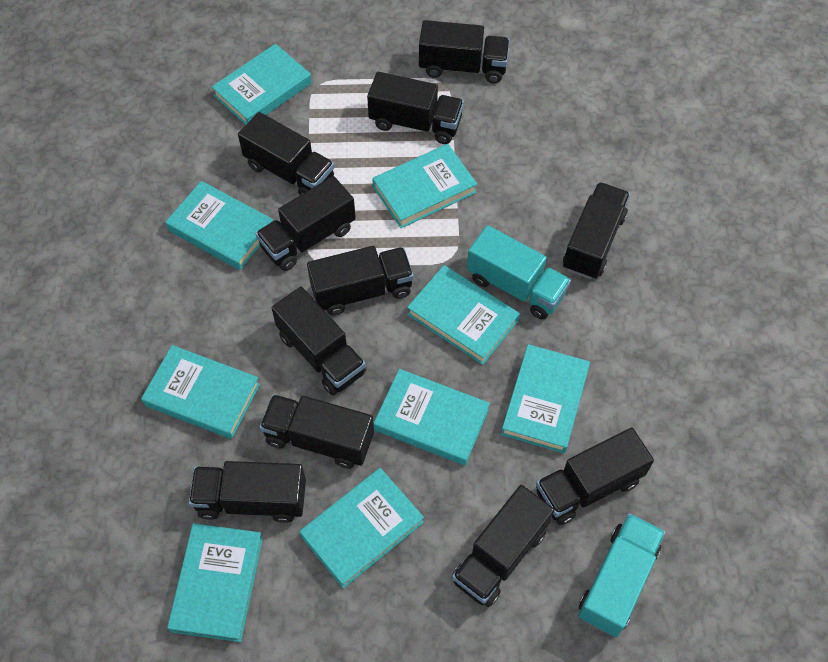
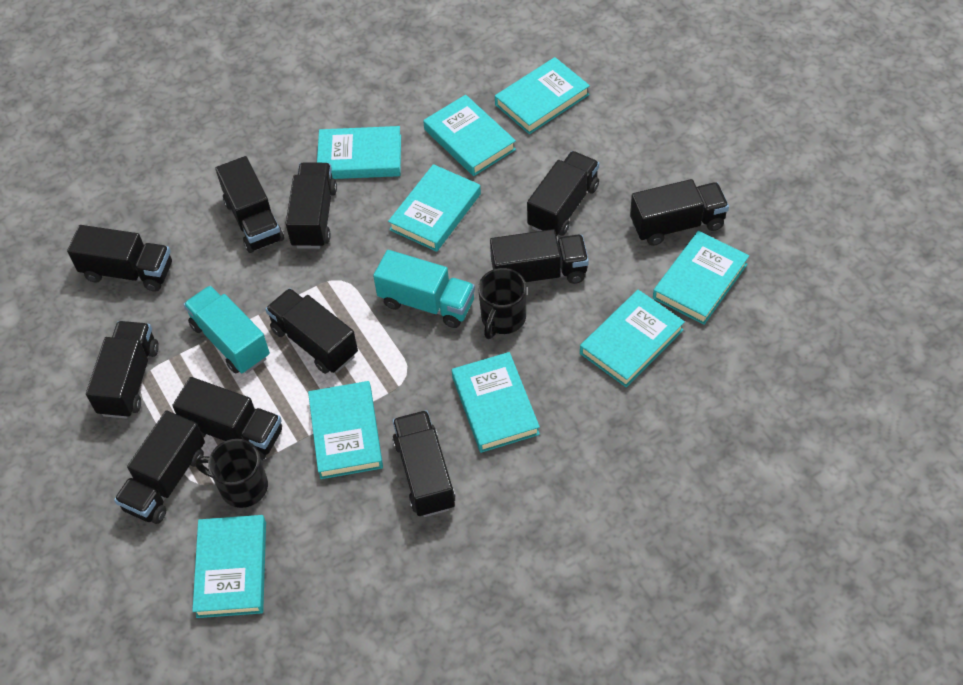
black mug: 0 -> 2

